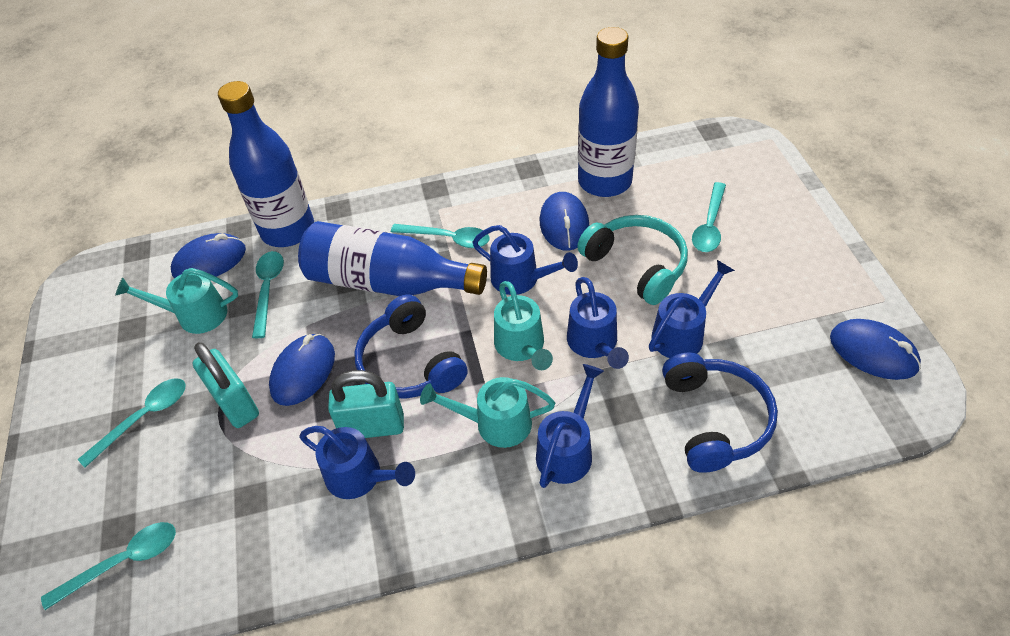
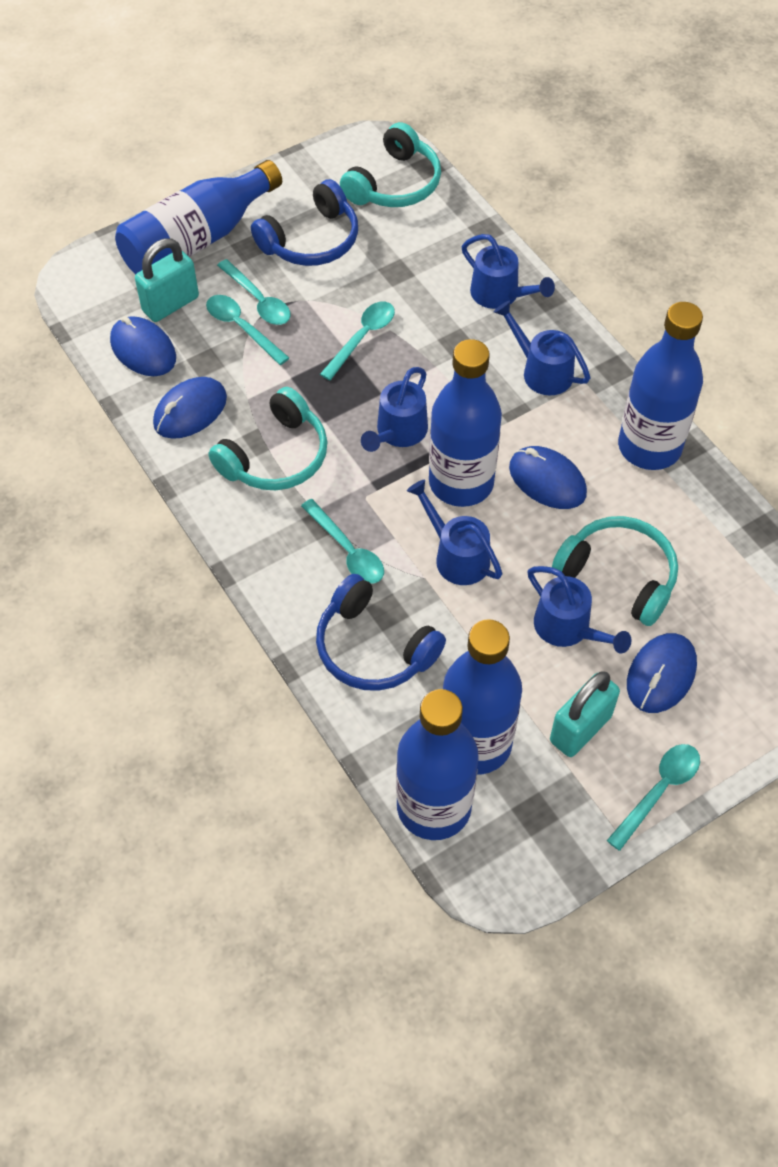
blue bottle: 3 -> 5
turquoise headphones: 1 -> 3
turquoise watering can: 3 -> 0

